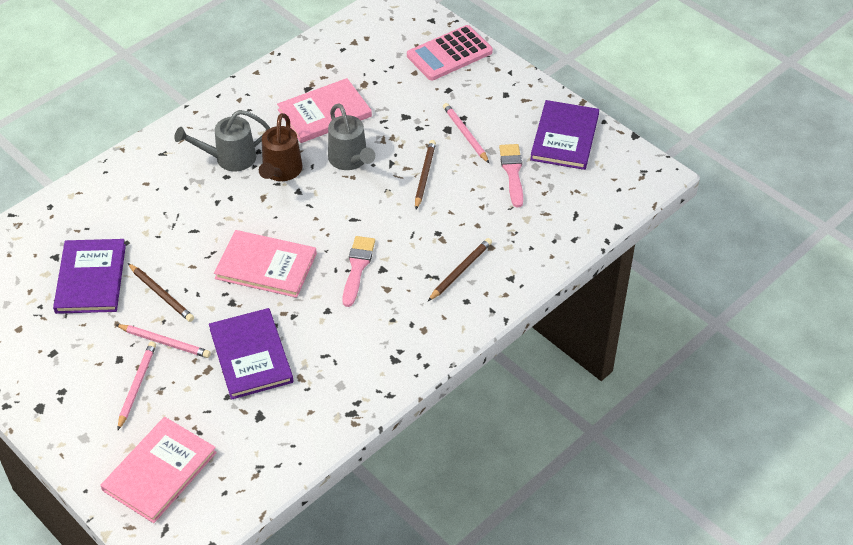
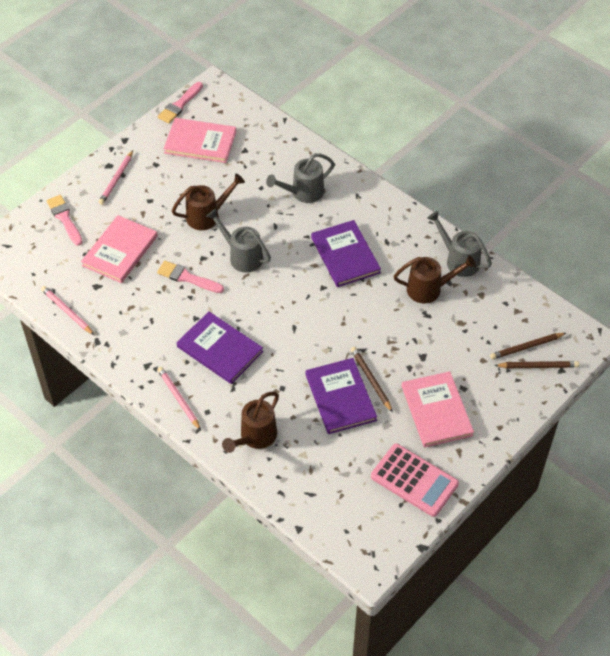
brown watering can: 1 -> 3
grey watering can: 2 -> 3
pink brush: 2 -> 3

